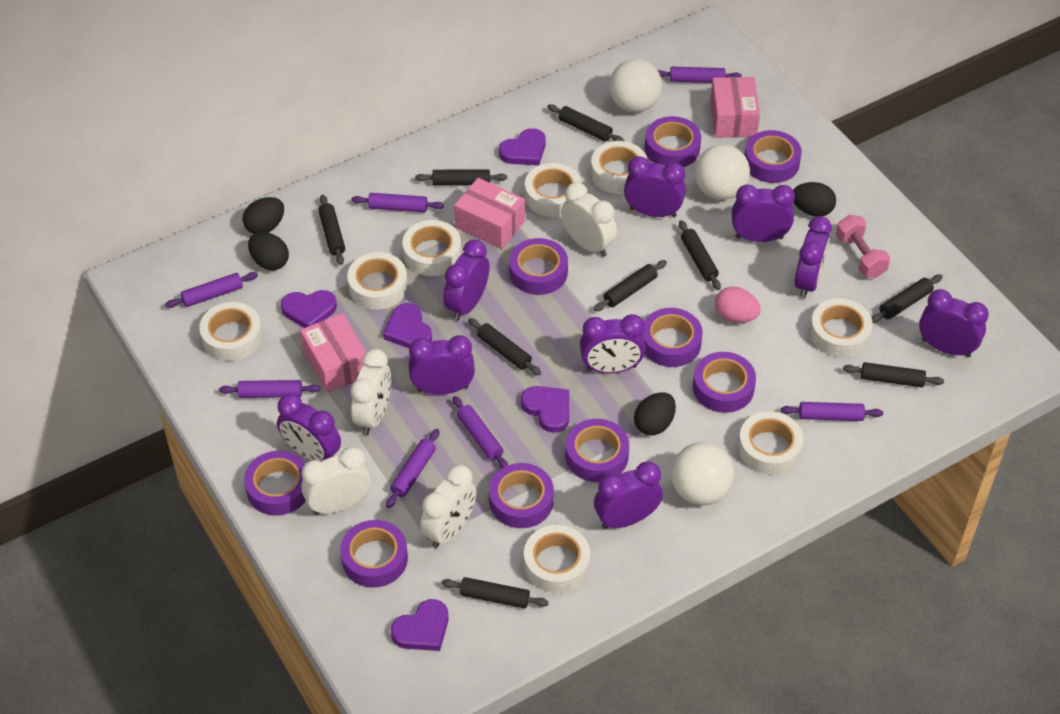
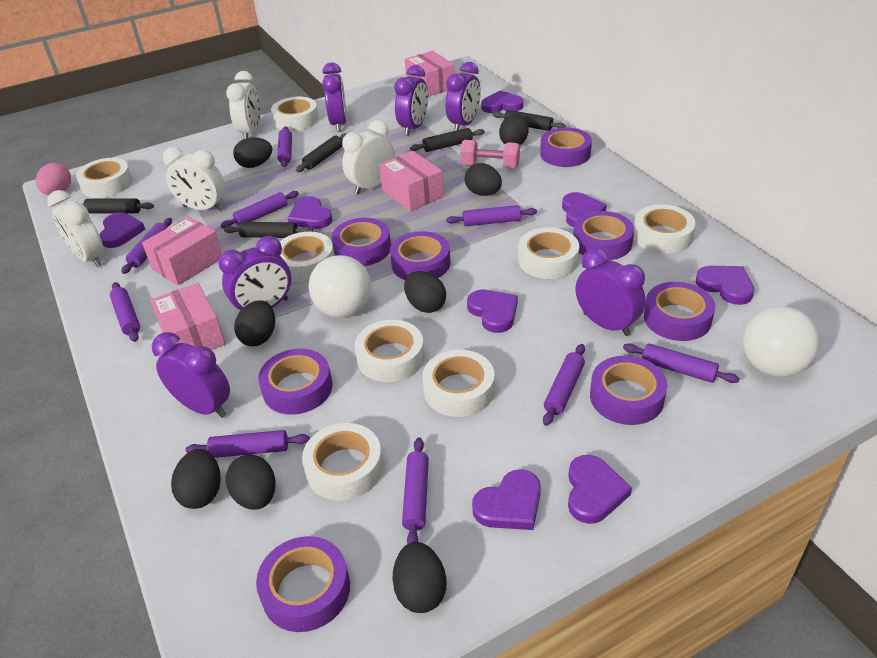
black egg: 4 -> 8
black rolling pin: 9 -> 5
pink box: 3 -> 4
purple clock: 9 -> 6
purple heart: 5 -> 8
purple rolling pin: 7 -> 9
purple tape: 9 -> 8
white ball: 3 -> 2

